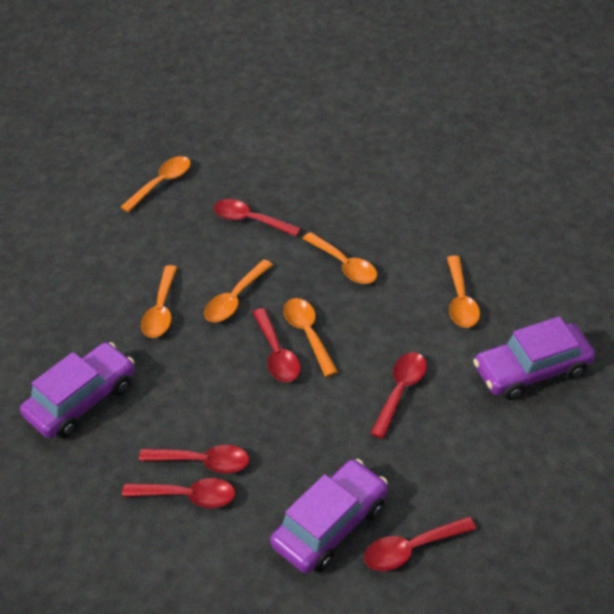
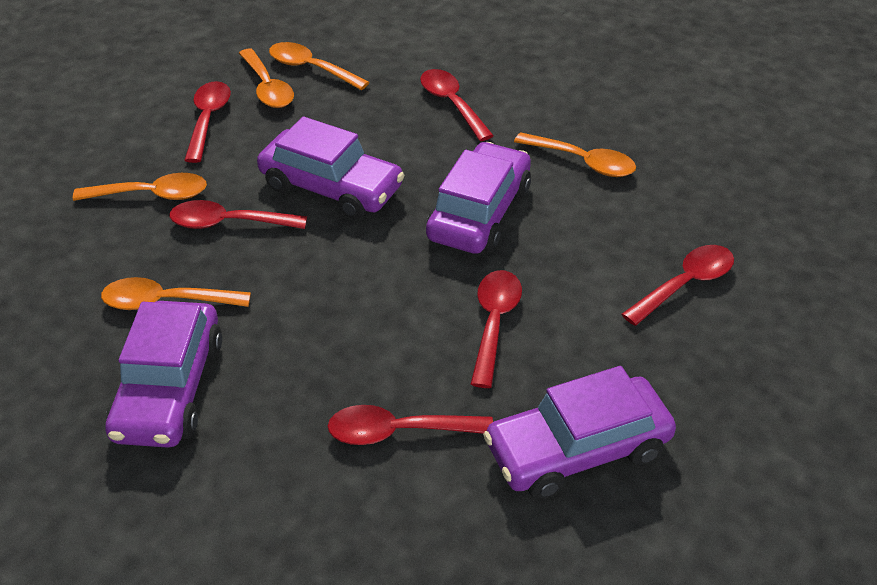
orange spoon: 6 -> 5
purple car: 3 -> 4

